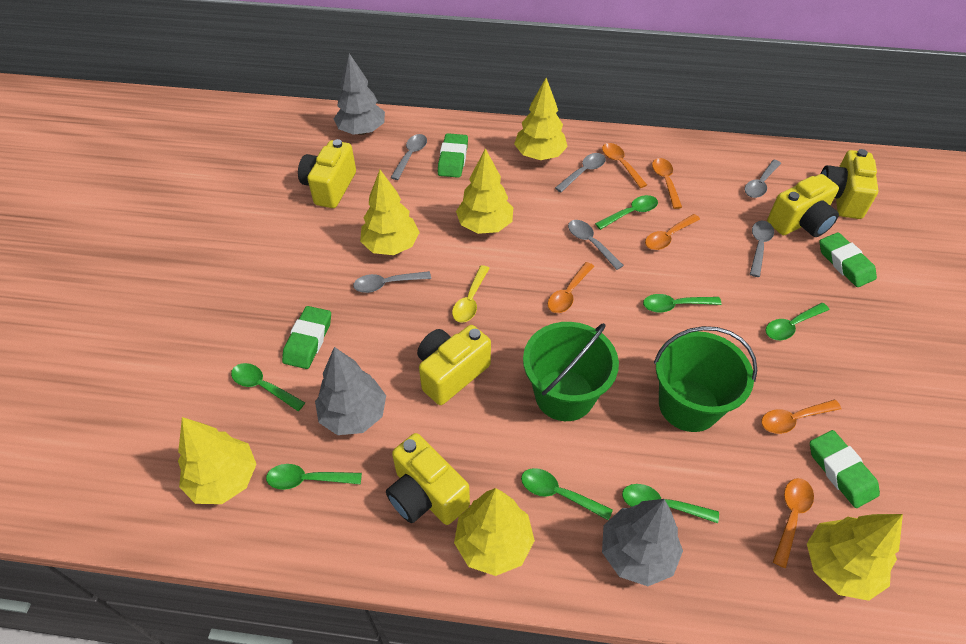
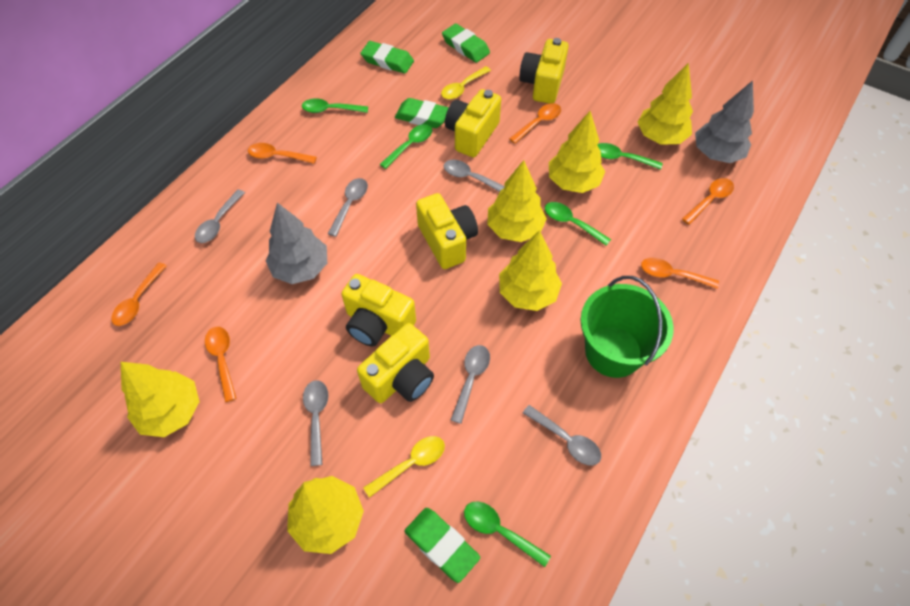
green bucket: 2 -> 1
green spoon: 7 -> 5
grey tree: 3 -> 2
yellow spoon: 1 -> 2

